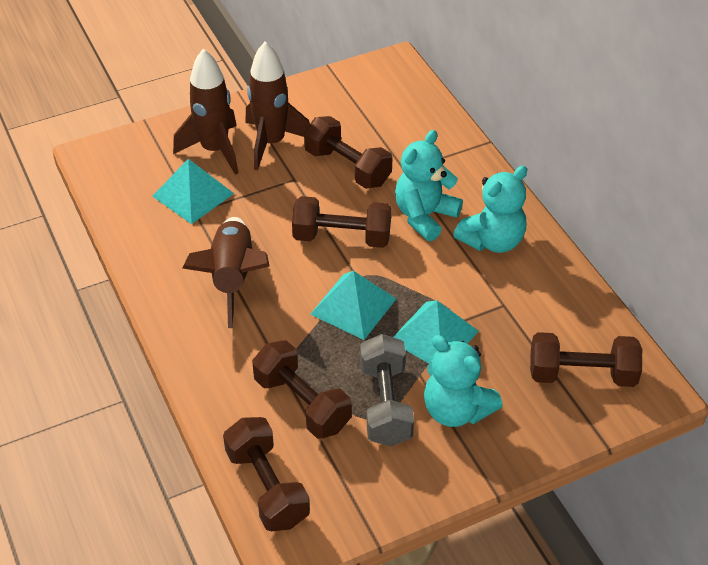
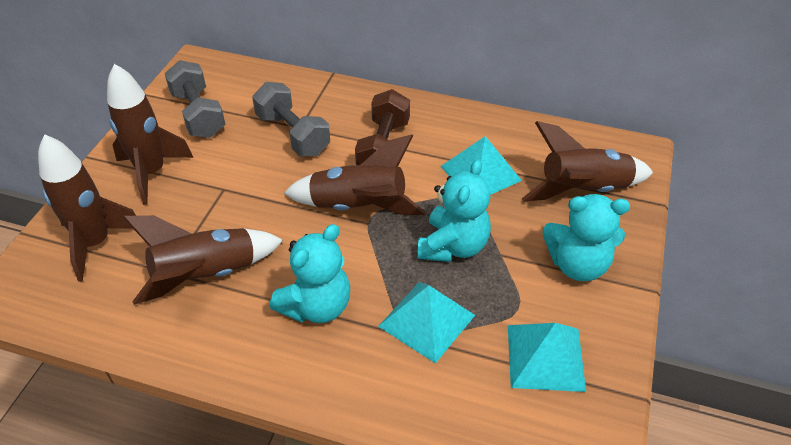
brown dumbbell: 5 -> 1
brown rocket: 3 -> 5
grey dumbbell: 1 -> 2

